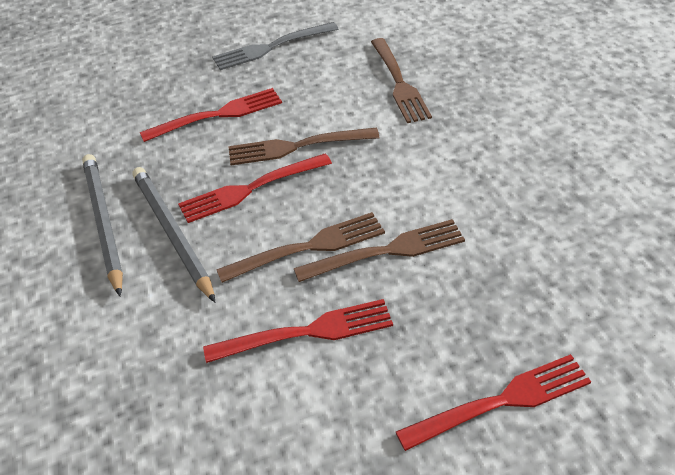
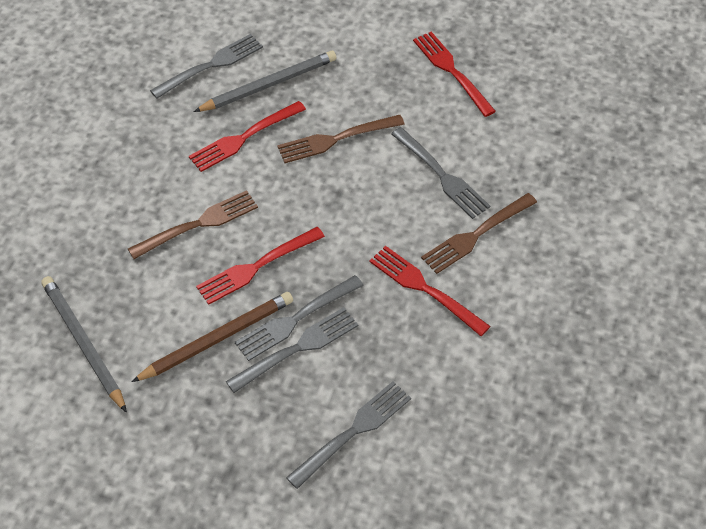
brown fork: 4 -> 3
brown pencil: 0 -> 1
grey fork: 1 -> 5

